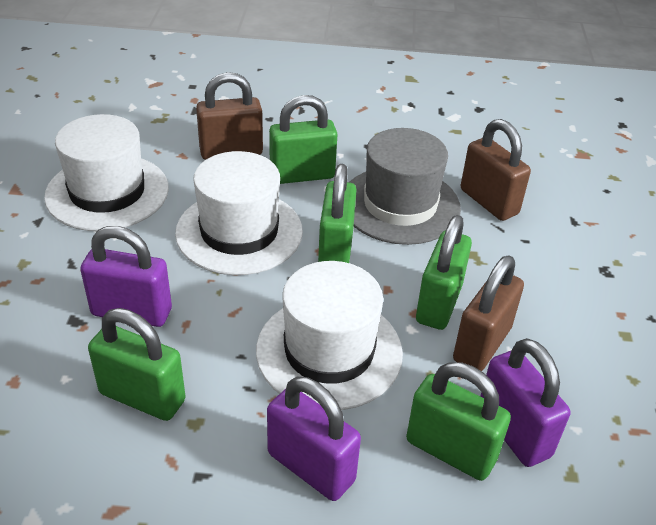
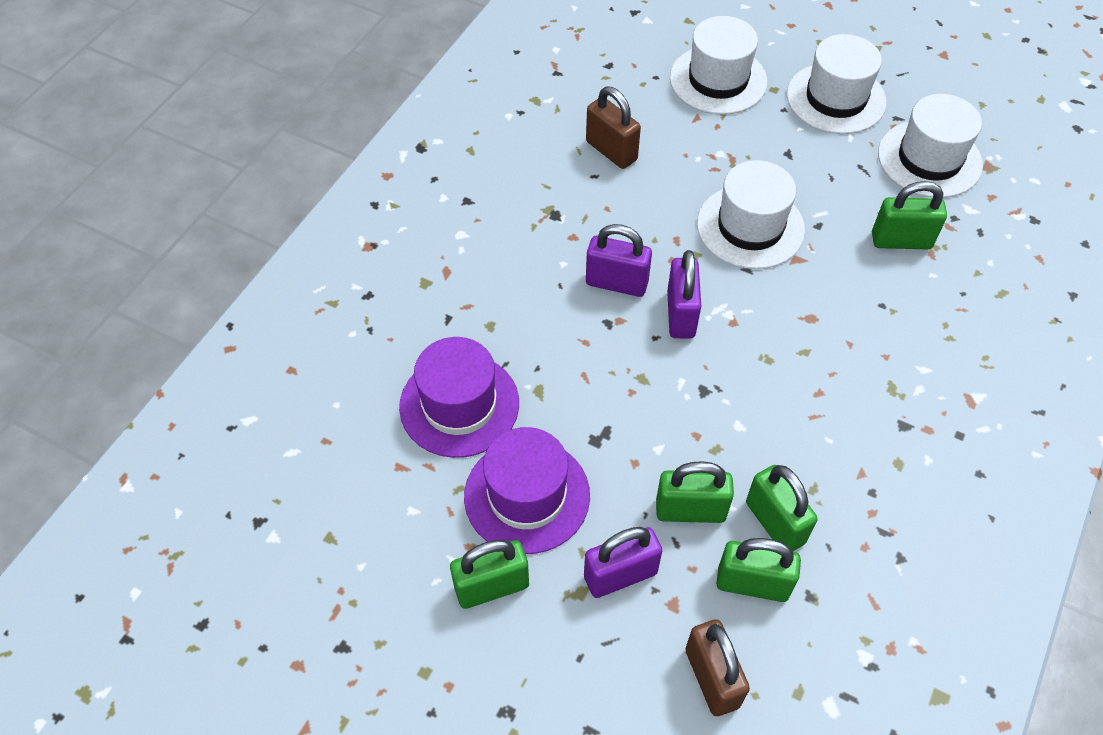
brown padlock: 3 -> 2
grey hat: 1 -> 0
purple hat: 0 -> 2
white hat: 3 -> 4

